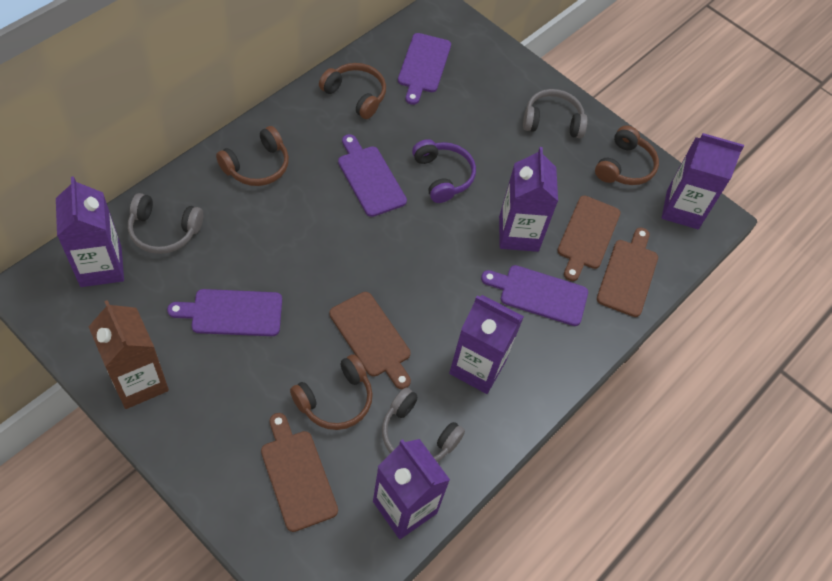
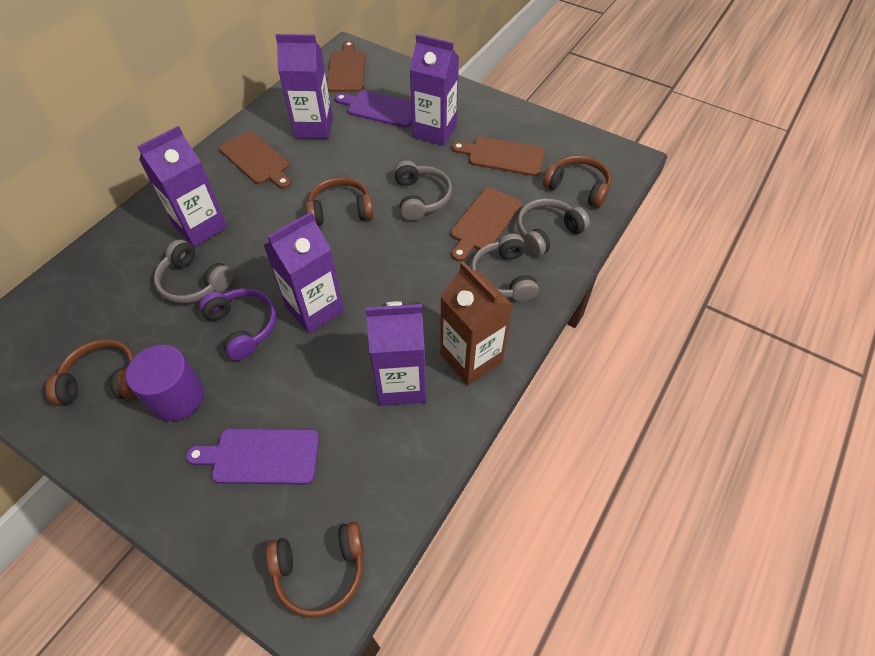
grey headphones: 3 -> 4
purple cutting board: 4 -> 2
purple cylinder: 0 -> 1

